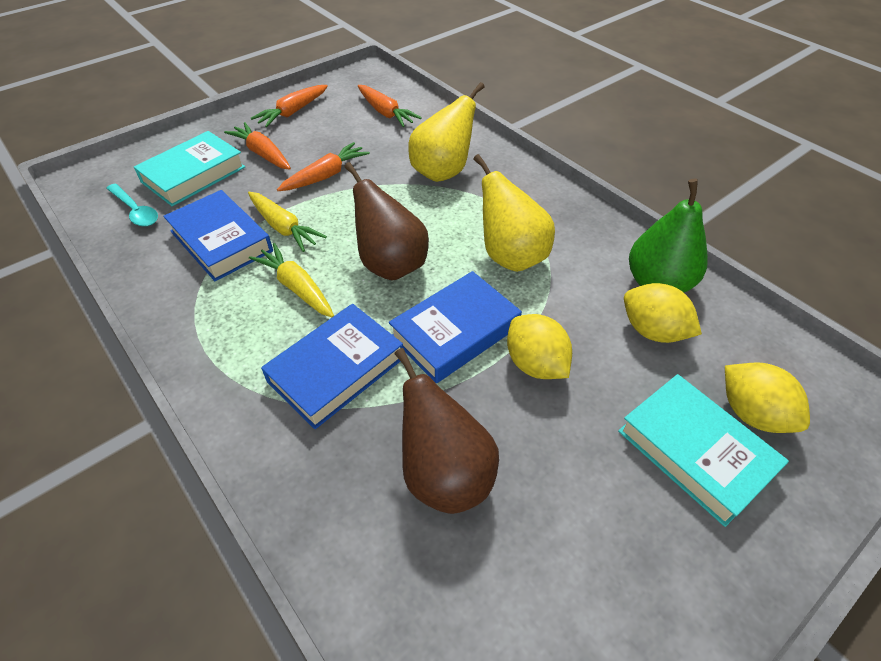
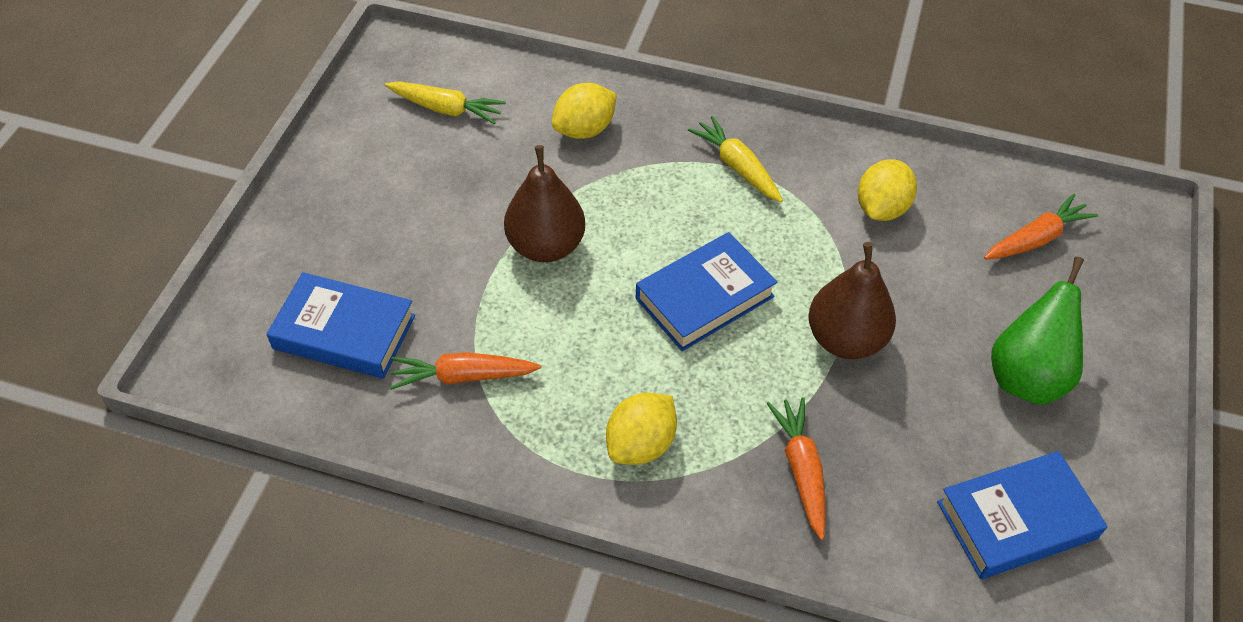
orange carrot: 4 -> 3
turquoise book: 2 -> 0
turquoise spoon: 1 -> 0
yellow pear: 2 -> 0

